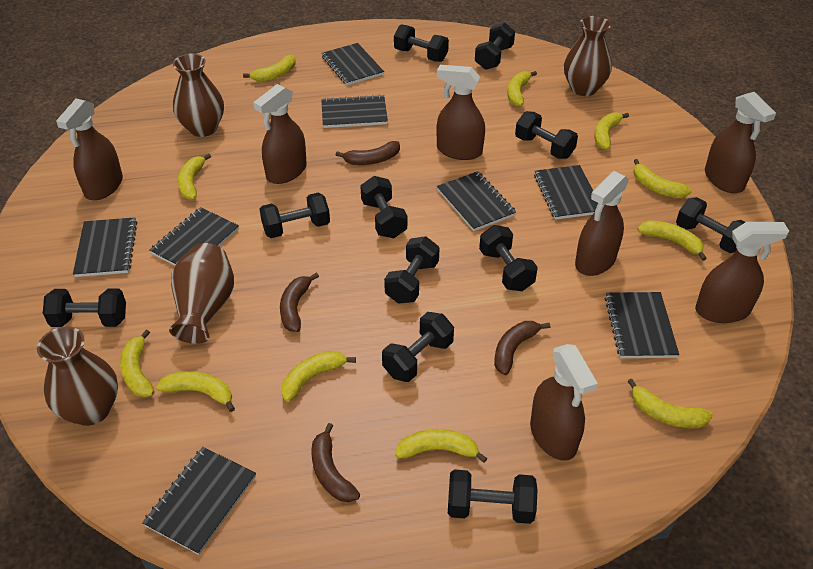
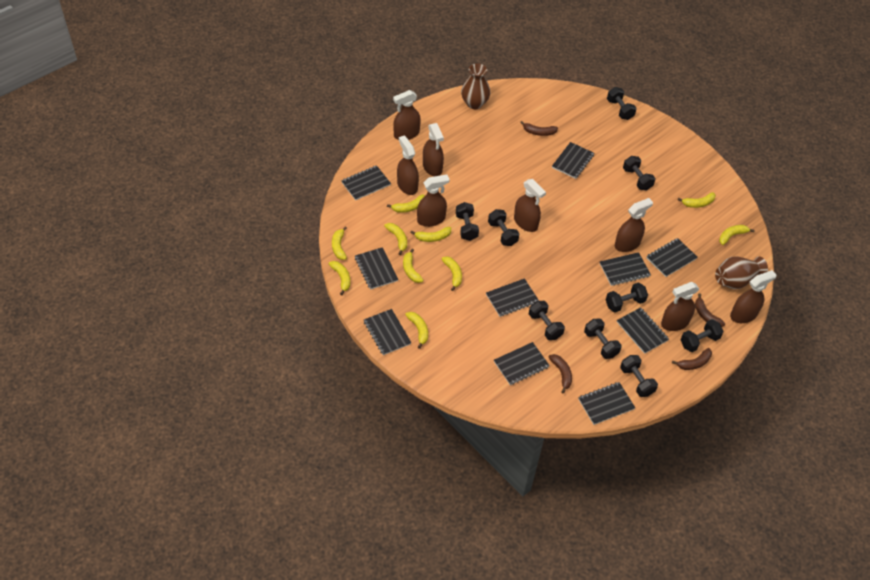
black dumbbell: 11 -> 9
black notebook: 8 -> 10
brown spray bottle: 7 -> 8
brown vase: 4 -> 2
yellow banana: 11 -> 10

